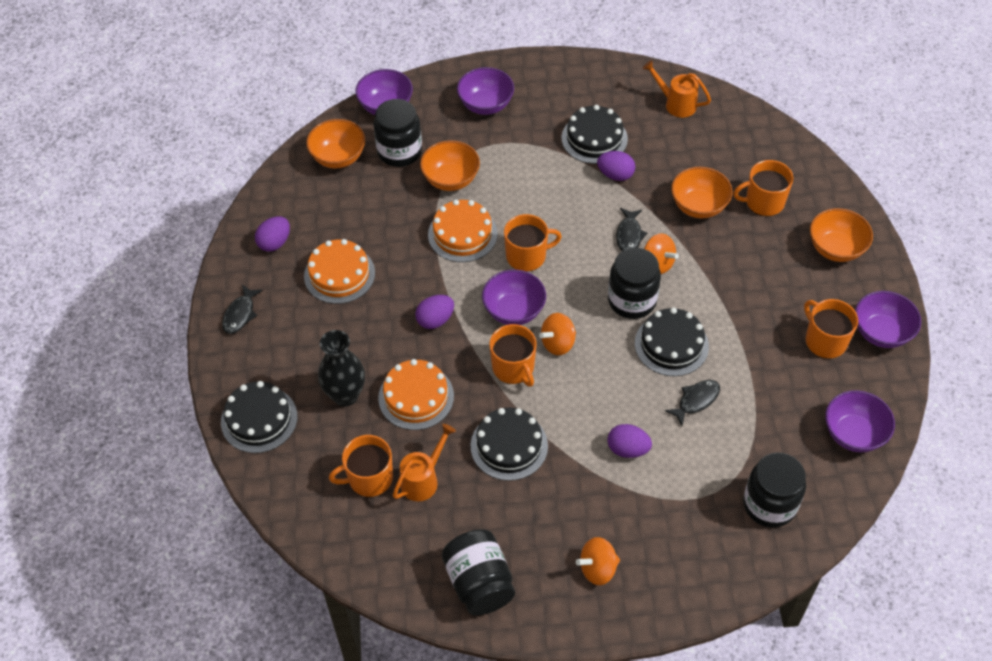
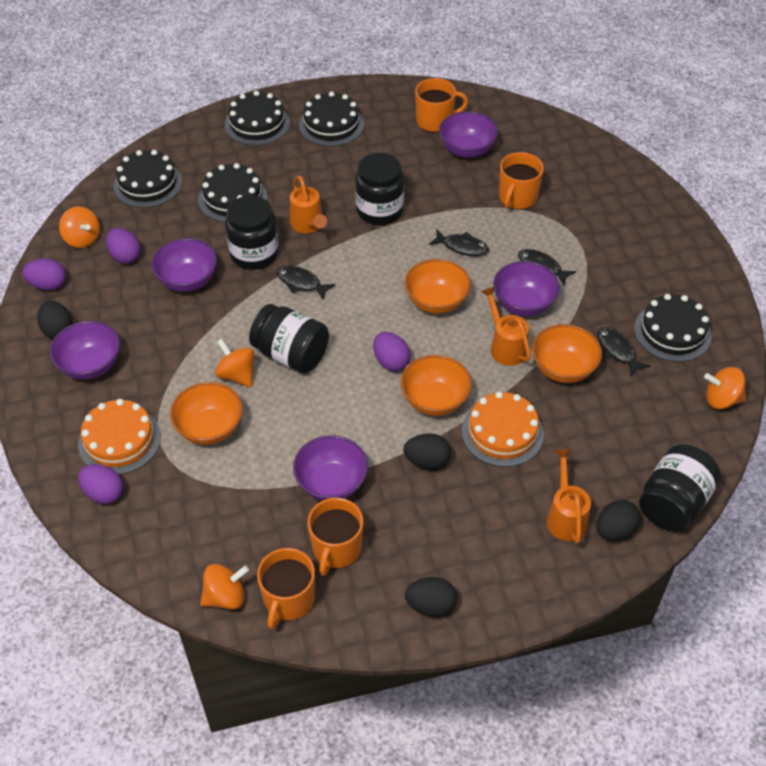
black cake: 4 -> 5
black egg: 0 -> 4
black fish: 3 -> 4
black vase: 1 -> 0
orange cake: 3 -> 2
orange mug: 5 -> 4
orange spinning top: 3 -> 4
orange watering can: 2 -> 3

